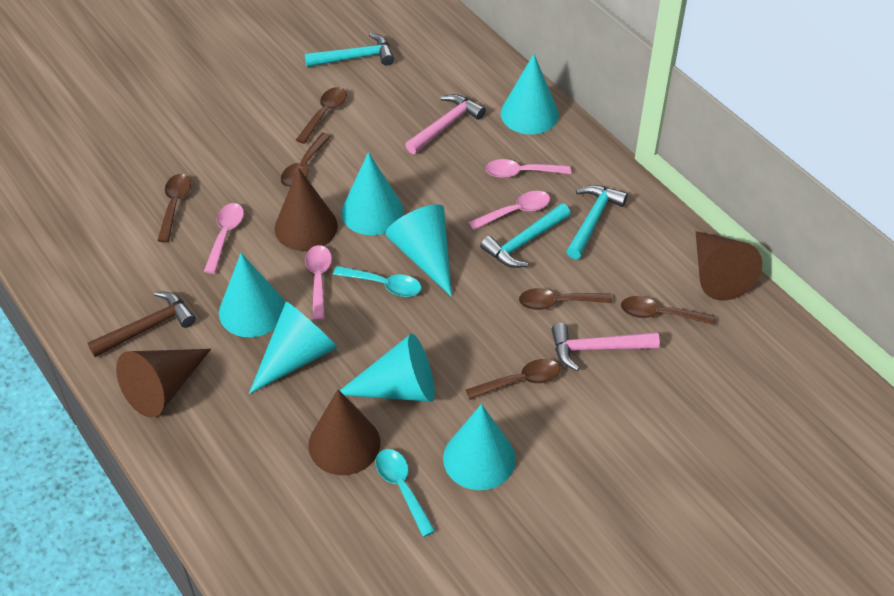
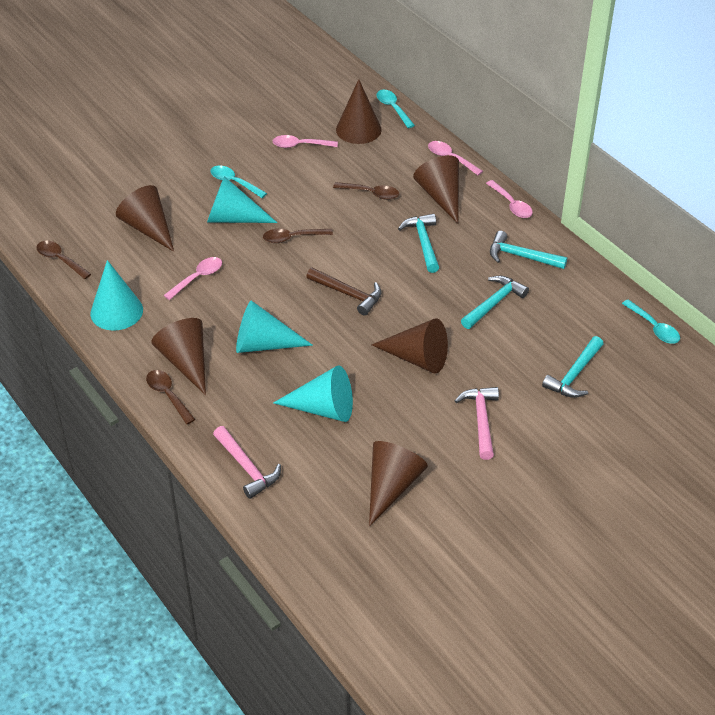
brown cone: 4 -> 6
brown spoon: 6 -> 4
turquoise cone: 7 -> 4
turquoise hammer: 3 -> 4
turquoise spoon: 2 -> 3

